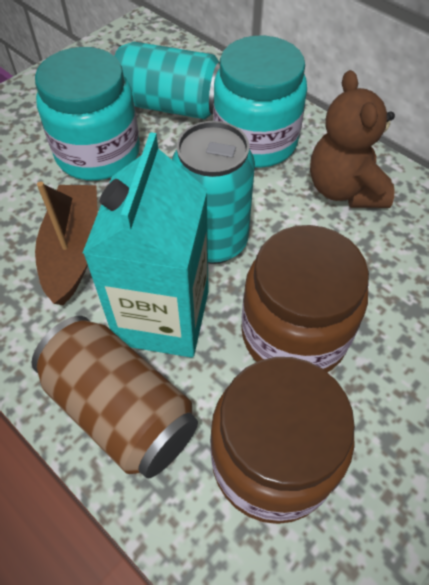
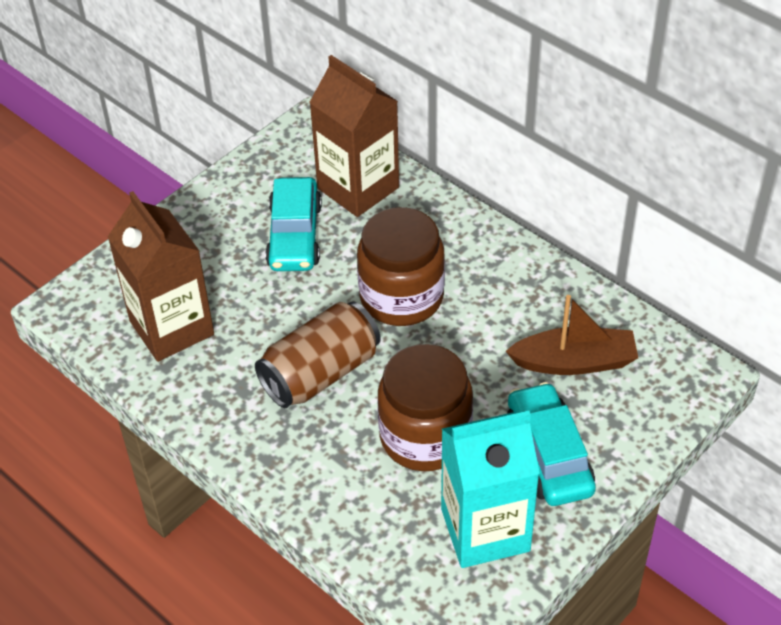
brown carton: 0 -> 2
brown teddy bear: 1 -> 0
turquoise can: 2 -> 0
turquoise car: 0 -> 2
turquoise jar: 2 -> 0

